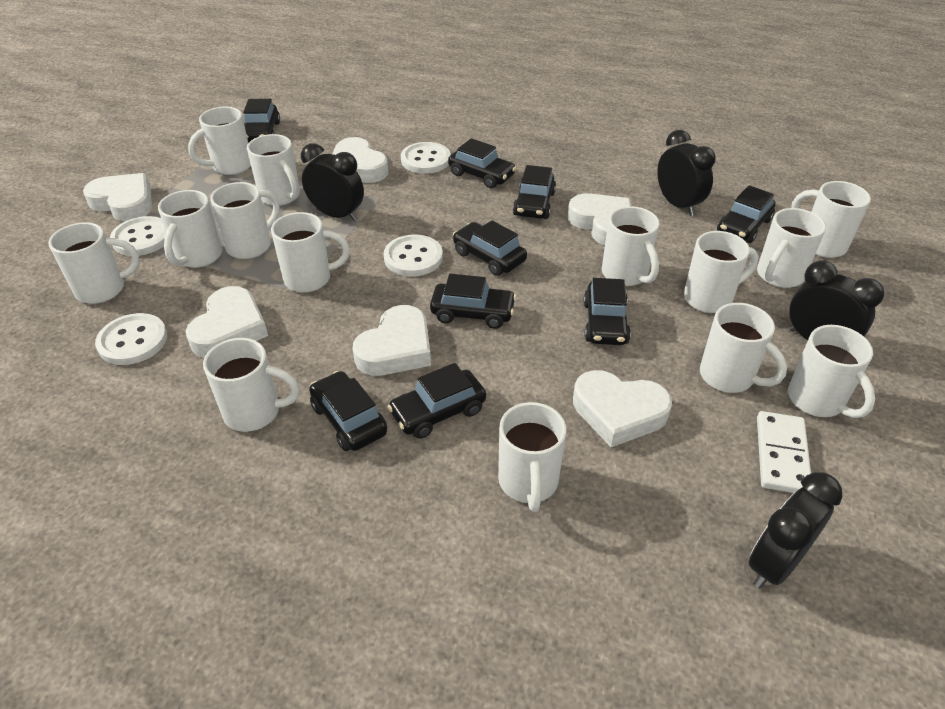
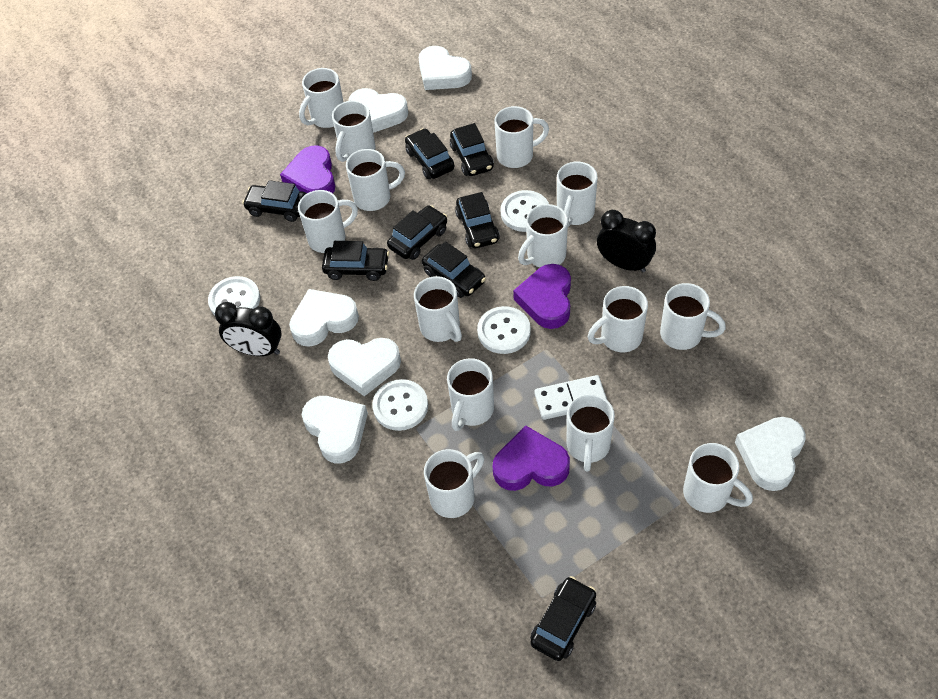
black car: 9 -> 8
black clock: 4 -> 2
purple heart: 0 -> 3

